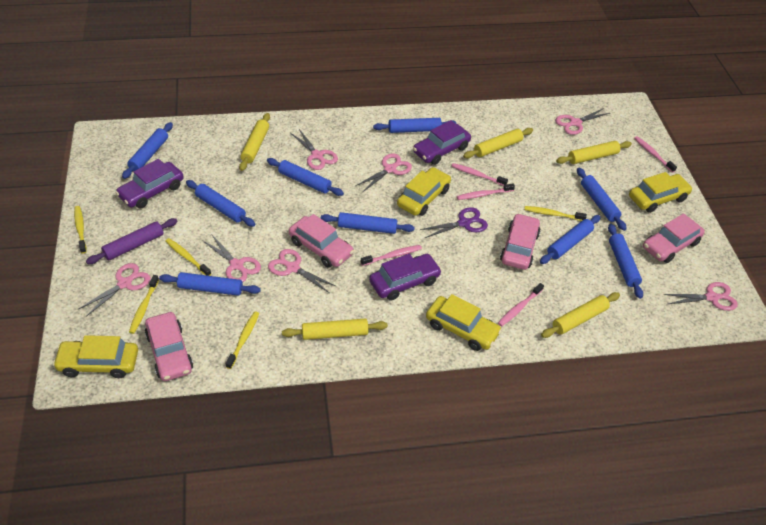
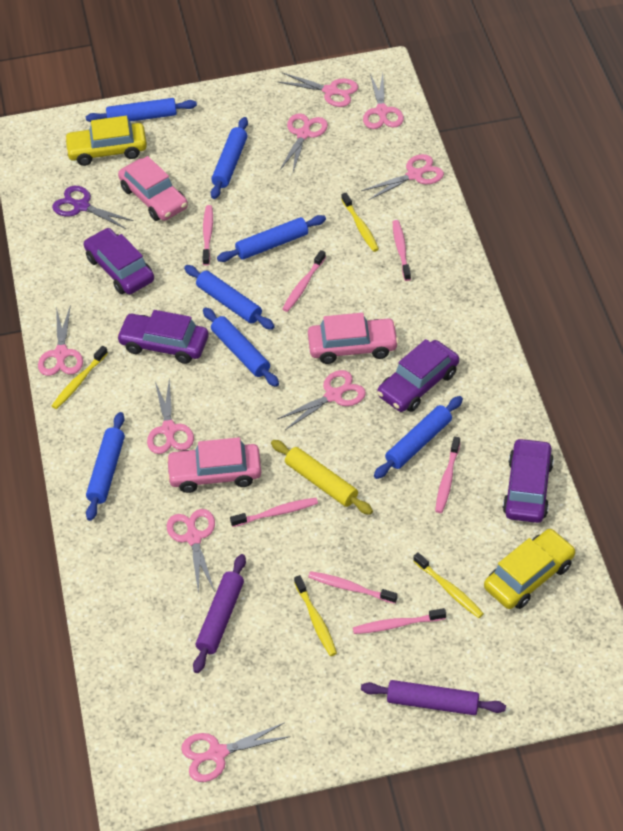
blue rolling pin: 9 -> 7
pink car: 4 -> 3
pink scissors: 7 -> 9
pink toothbrush: 5 -> 7
purple car: 3 -> 4
purple rolling pin: 1 -> 2
yellow car: 4 -> 2
yellow rolling pin: 5 -> 1
yellow toothbrush: 5 -> 4

